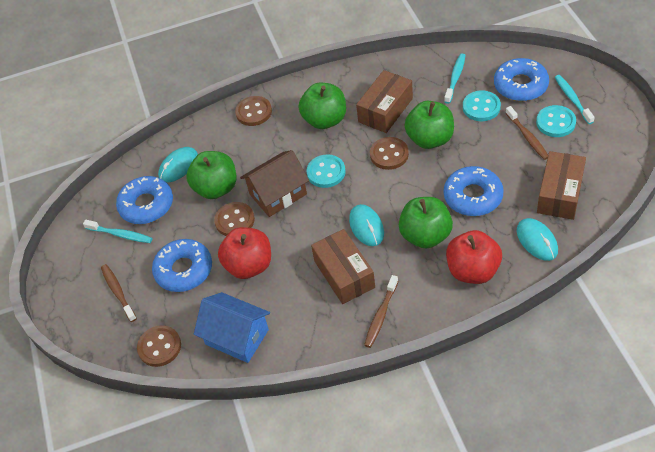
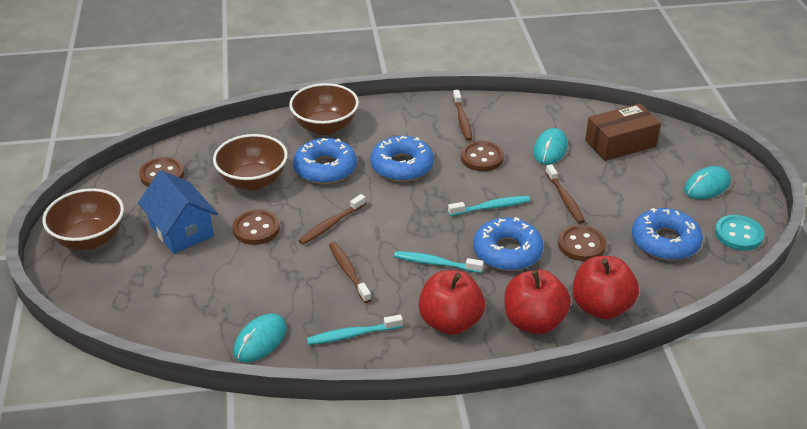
brown bowl: 0 -> 3
brown box: 3 -> 1
brown house: 1 -> 0
brown toothbrush: 3 -> 4
green apple: 4 -> 0
red apple: 2 -> 3
turquoise button: 3 -> 1

